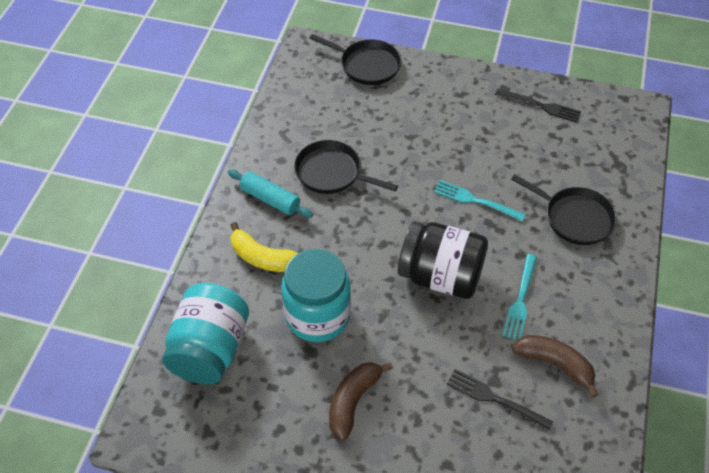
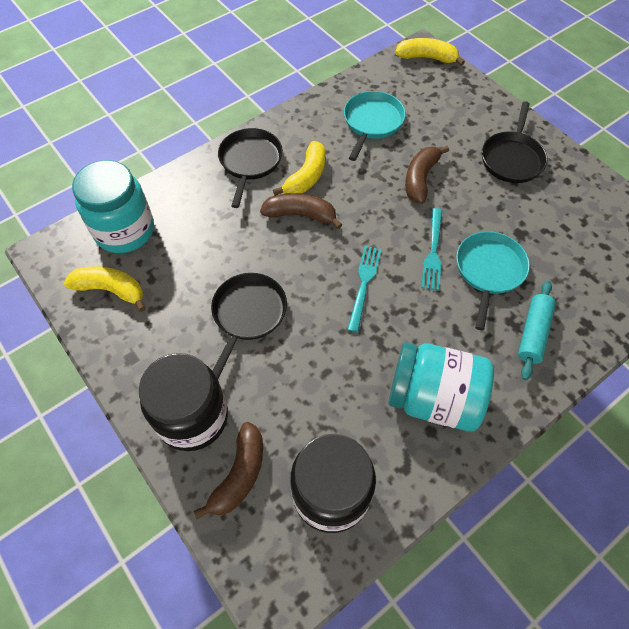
black fork: 2 -> 0
black jar: 1 -> 2
brown banana: 2 -> 3
turquoise pan: 0 -> 2
yellow banana: 1 -> 3

